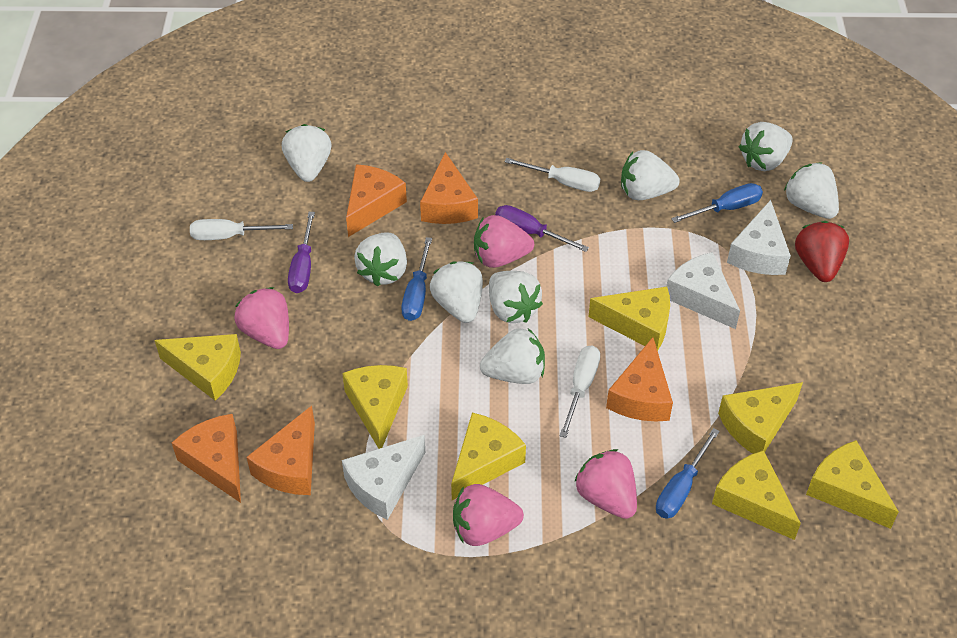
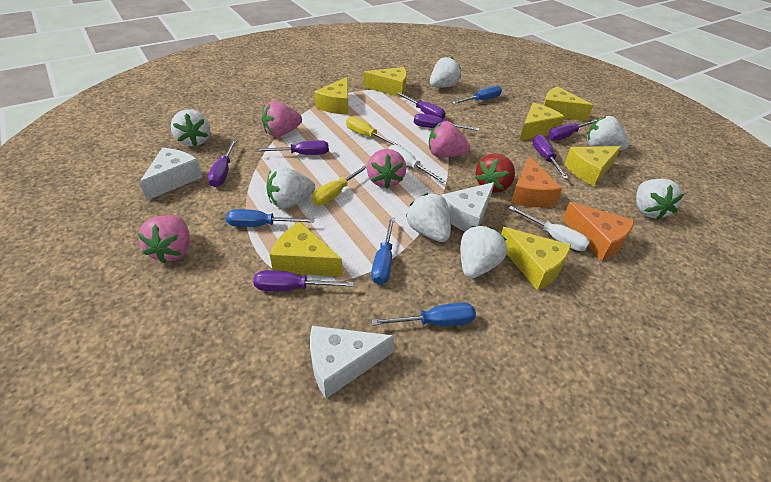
blue screwdriver: 3 -> 4
orange cheese: 5 -> 2
purple screwdriver: 2 -> 7
white screwdriver: 3 -> 2
white strawberry: 8 -> 7
yellow screwdriver: 0 -> 2

